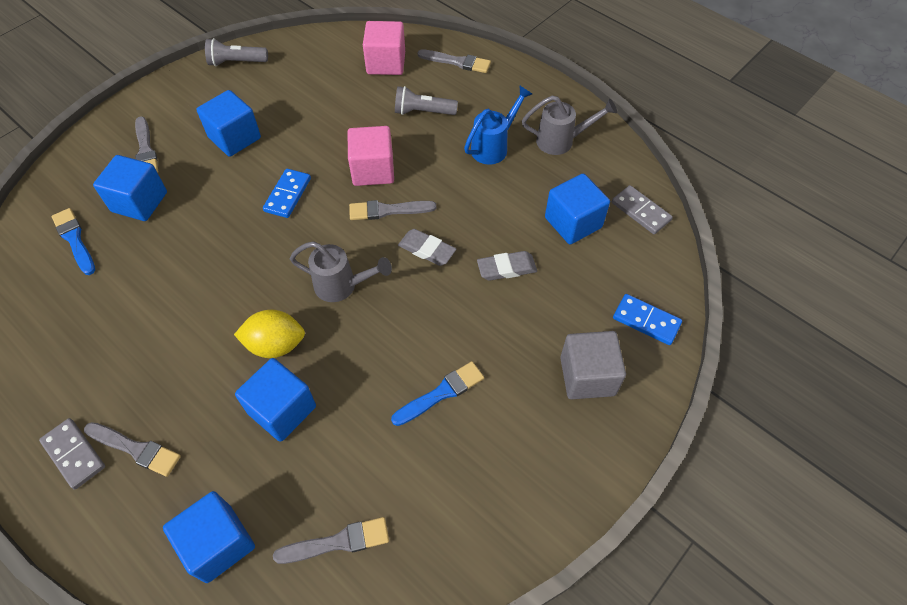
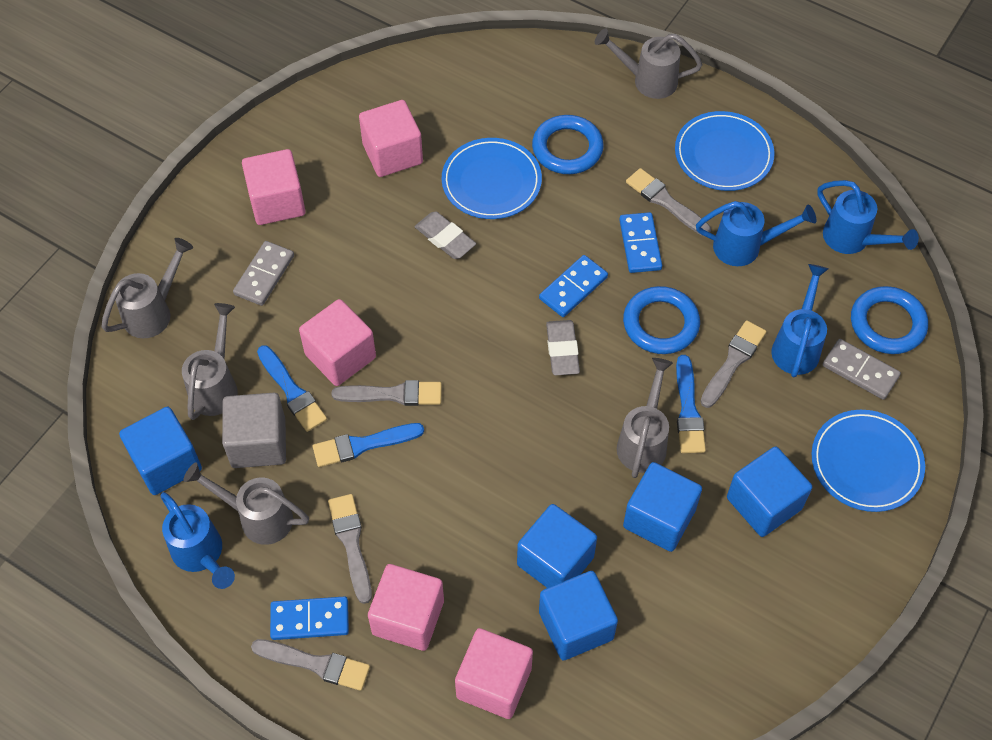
blue brush: 2 -> 3
blue domino: 2 -> 3
blue plate: 0 -> 3
blue ring: 0 -> 3
blue watering can: 1 -> 4
grey flashlight: 2 -> 0
grey watering can: 2 -> 5
pink cube: 2 -> 5
yellow lemon: 1 -> 0

